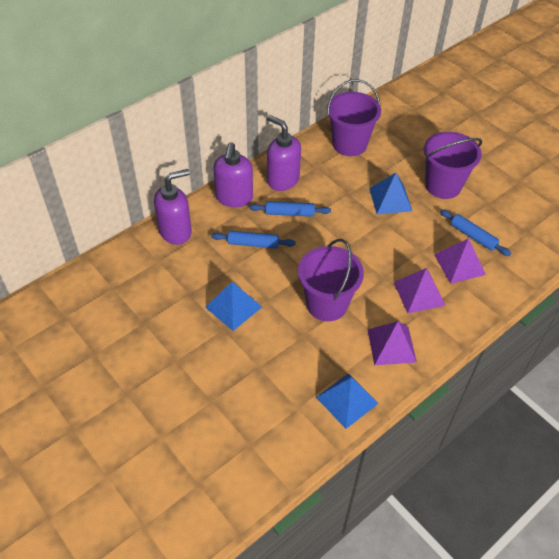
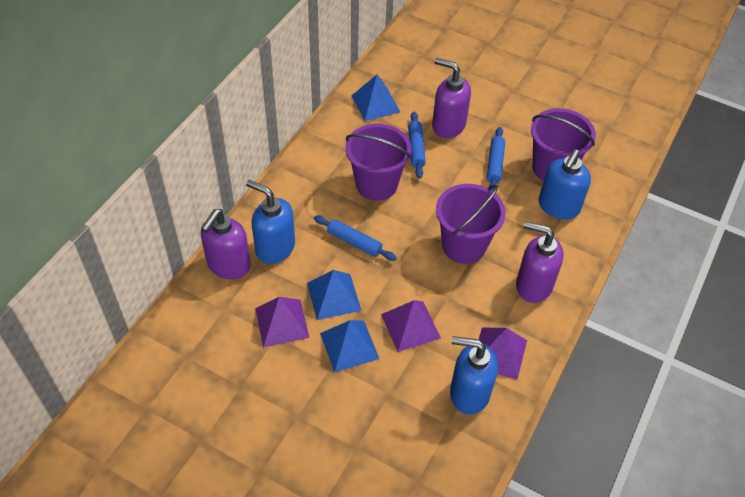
blue soap dispenser: 0 -> 3

